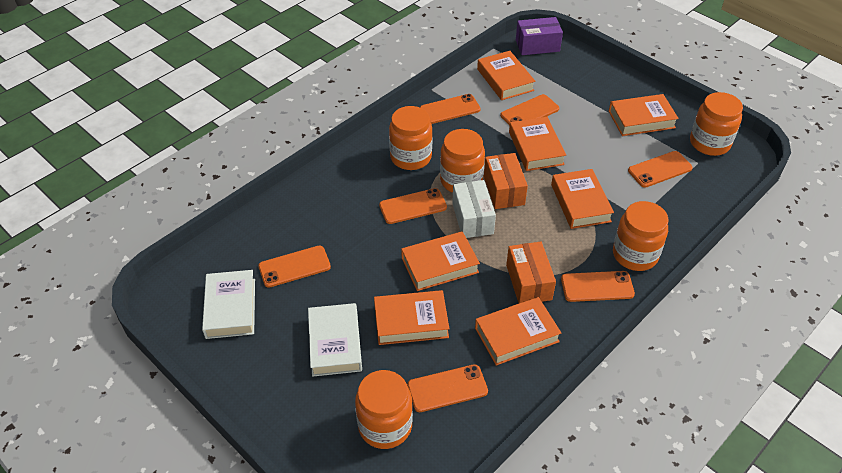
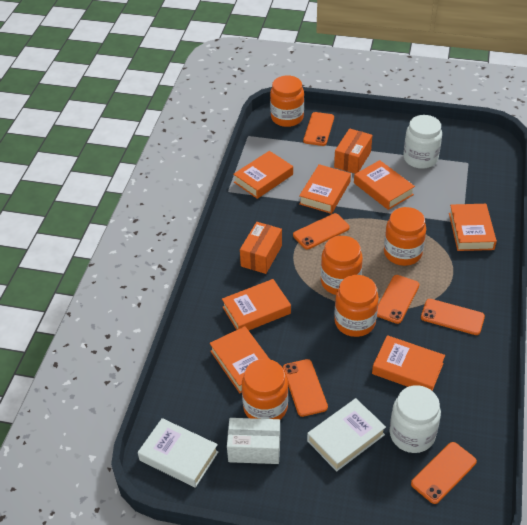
orange phone: 7 -> 6
purple box: 1 -> 0
white jar: 0 -> 2

